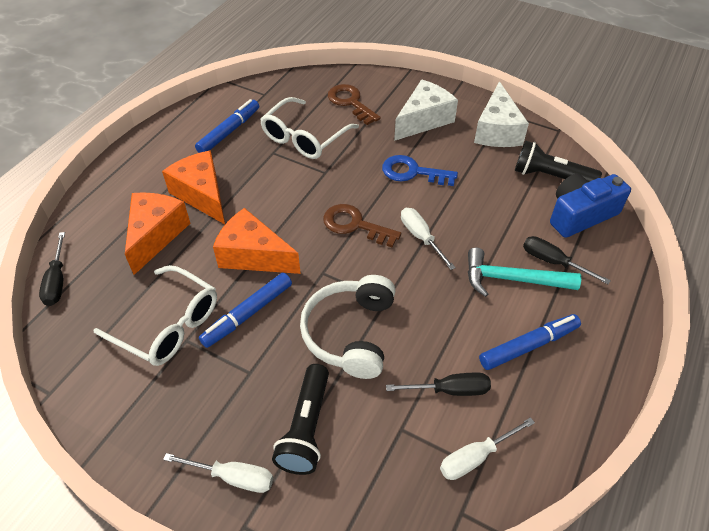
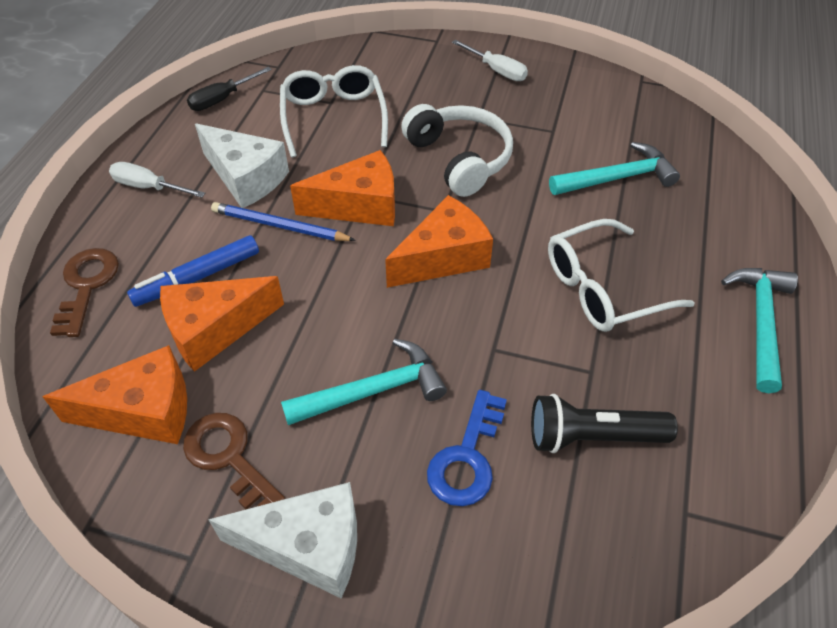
black flashlight: 2 -> 1
black screwdriver: 3 -> 1
blue camera: 1 -> 0
blue marker: 3 -> 1
blue pencil: 0 -> 1
orange cheese: 3 -> 4
turquoise hammer: 1 -> 3
white screwdriver: 3 -> 2

